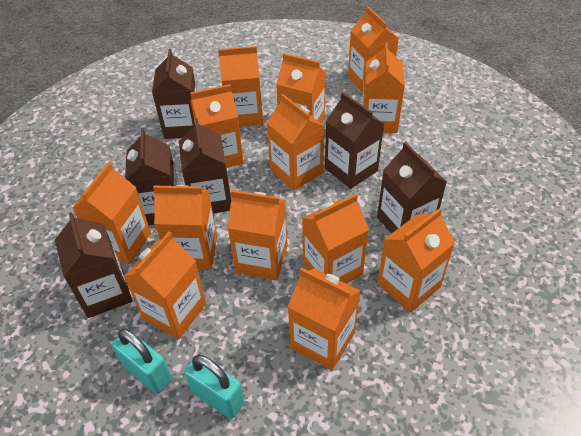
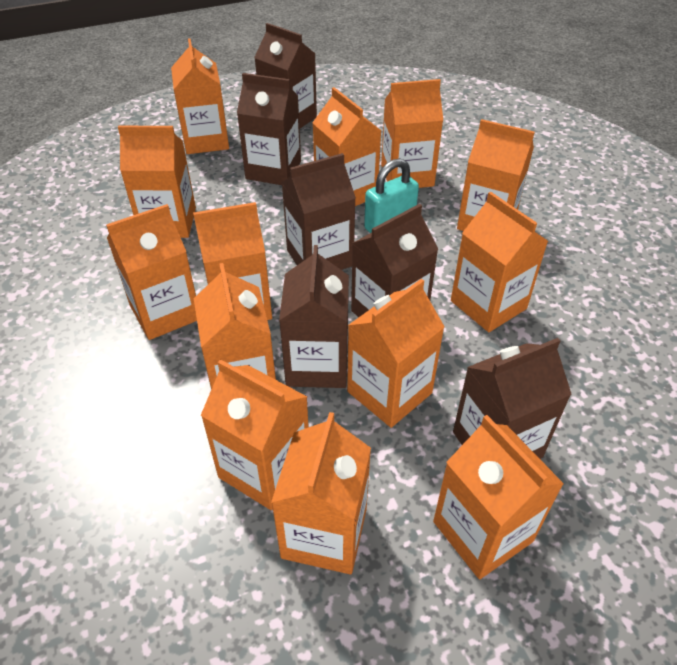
turquoise padlock: 2 -> 1

